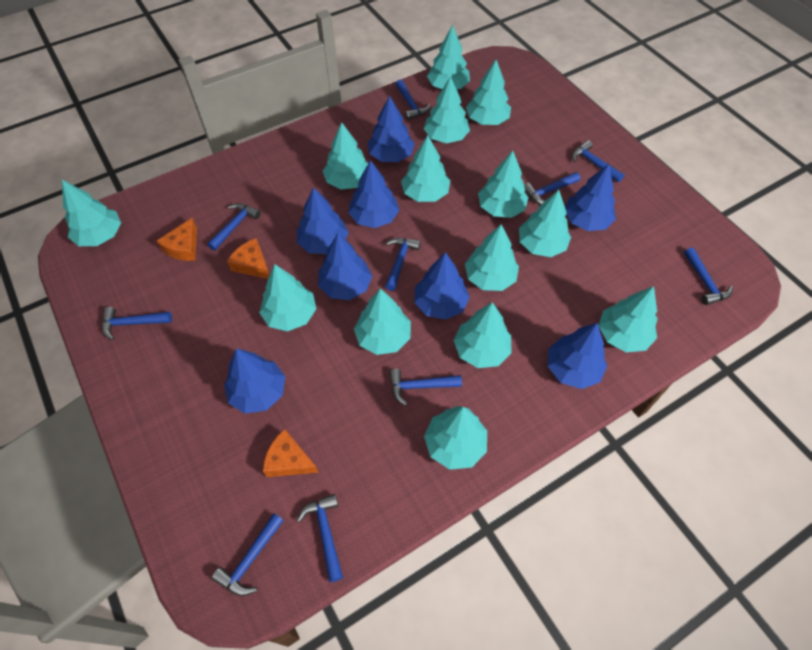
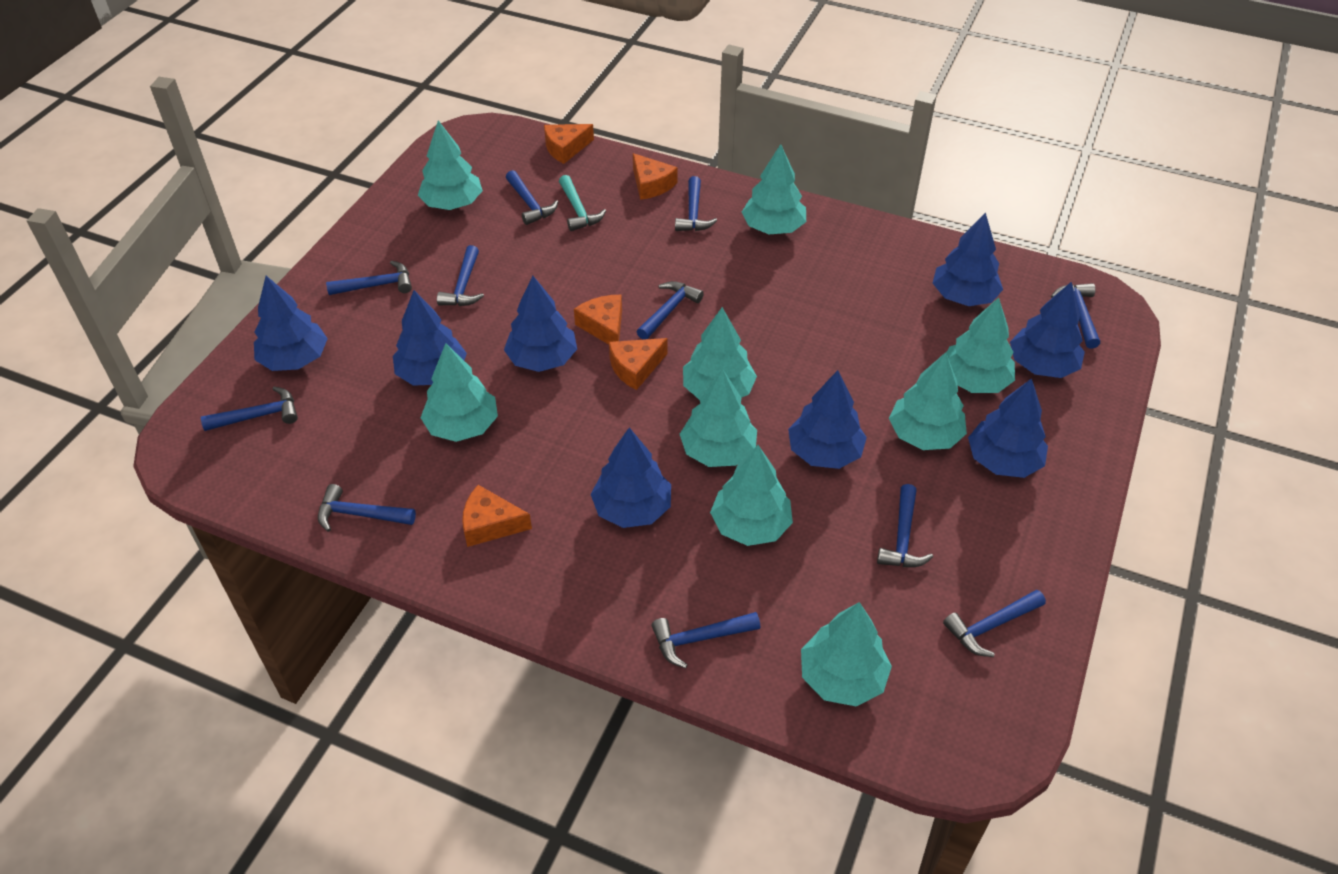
blue hammer: 10 -> 11
orange cheese: 3 -> 5
turquoise hammer: 0 -> 1
turquoise tree: 14 -> 9

